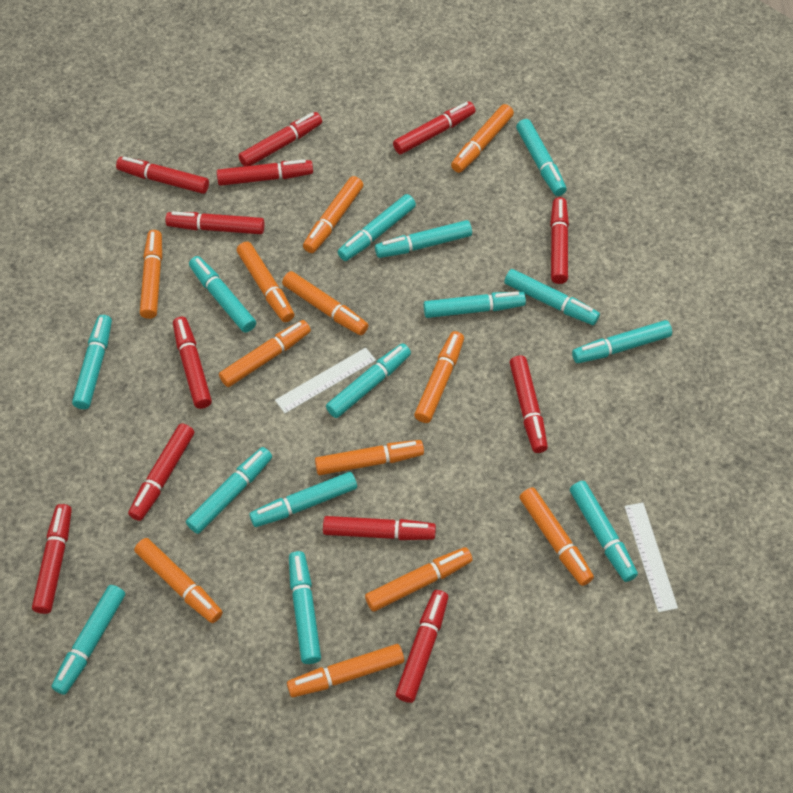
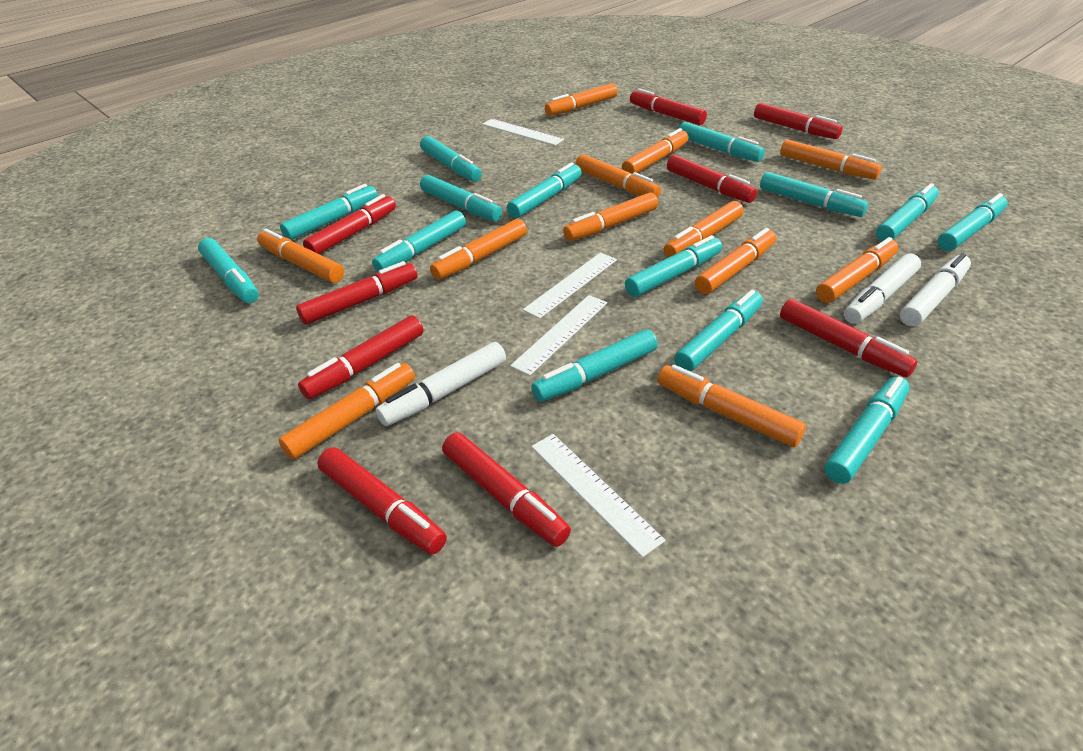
red marker: 12 -> 9
white marker: 0 -> 3
white ruler: 2 -> 4

